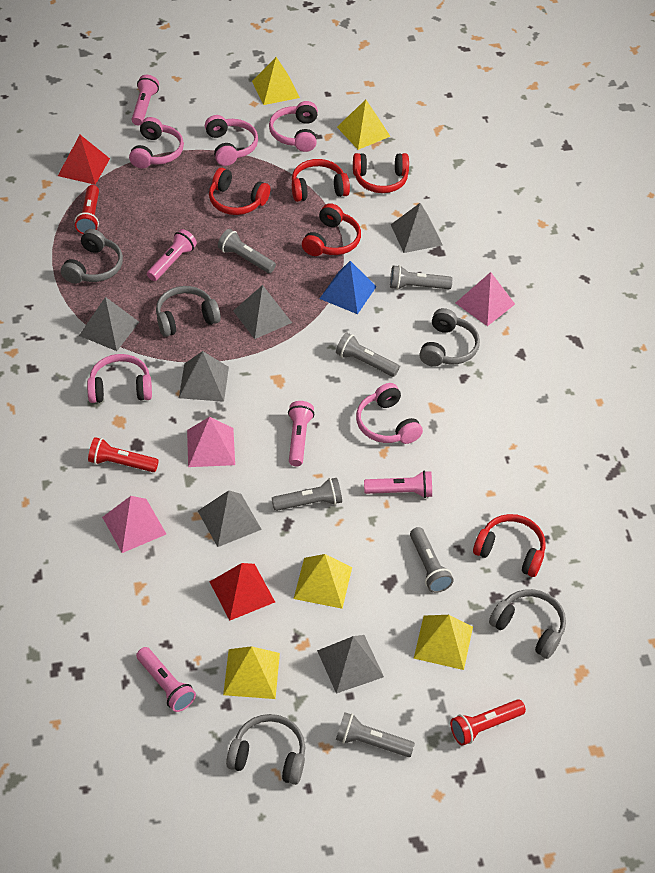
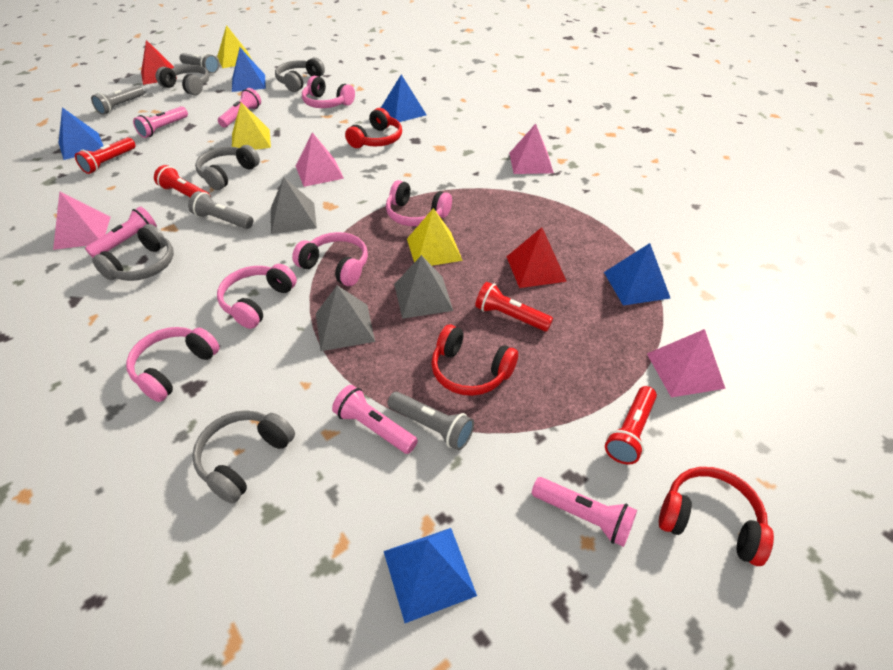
blue pyramid: 1 -> 5
grey flashlight: 6 -> 4
grey pyramid: 6 -> 3
pink pyramid: 3 -> 4
red flashlight: 3 -> 4
red headphones: 5 -> 3
yellow pyramid: 5 -> 3

